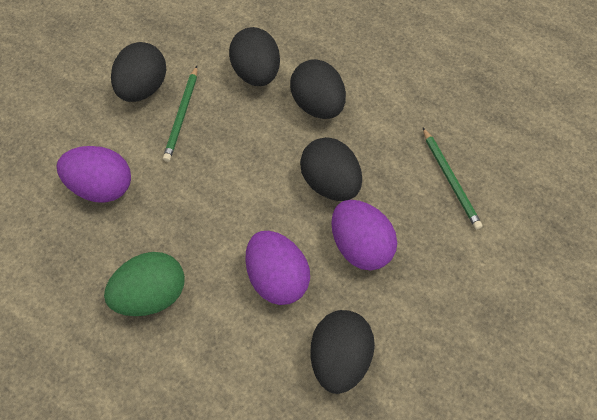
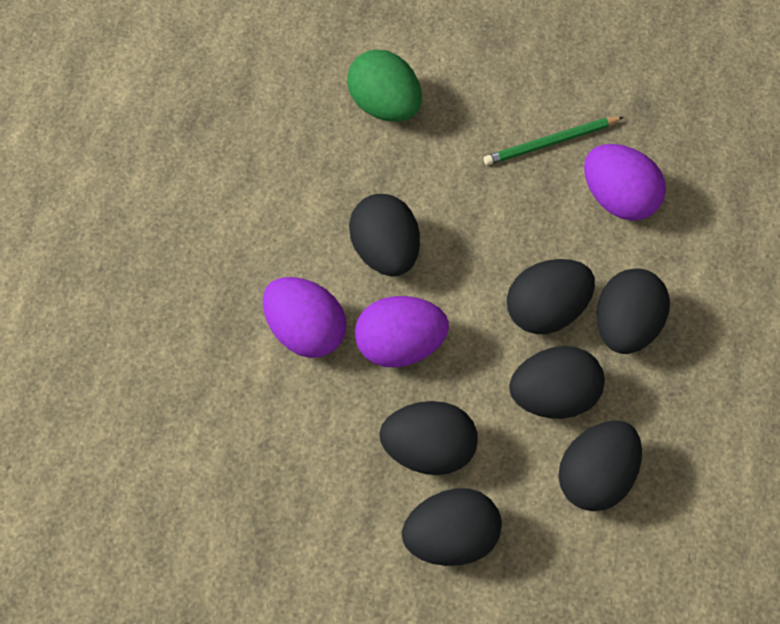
black egg: 5 -> 7
green pencil: 2 -> 1

